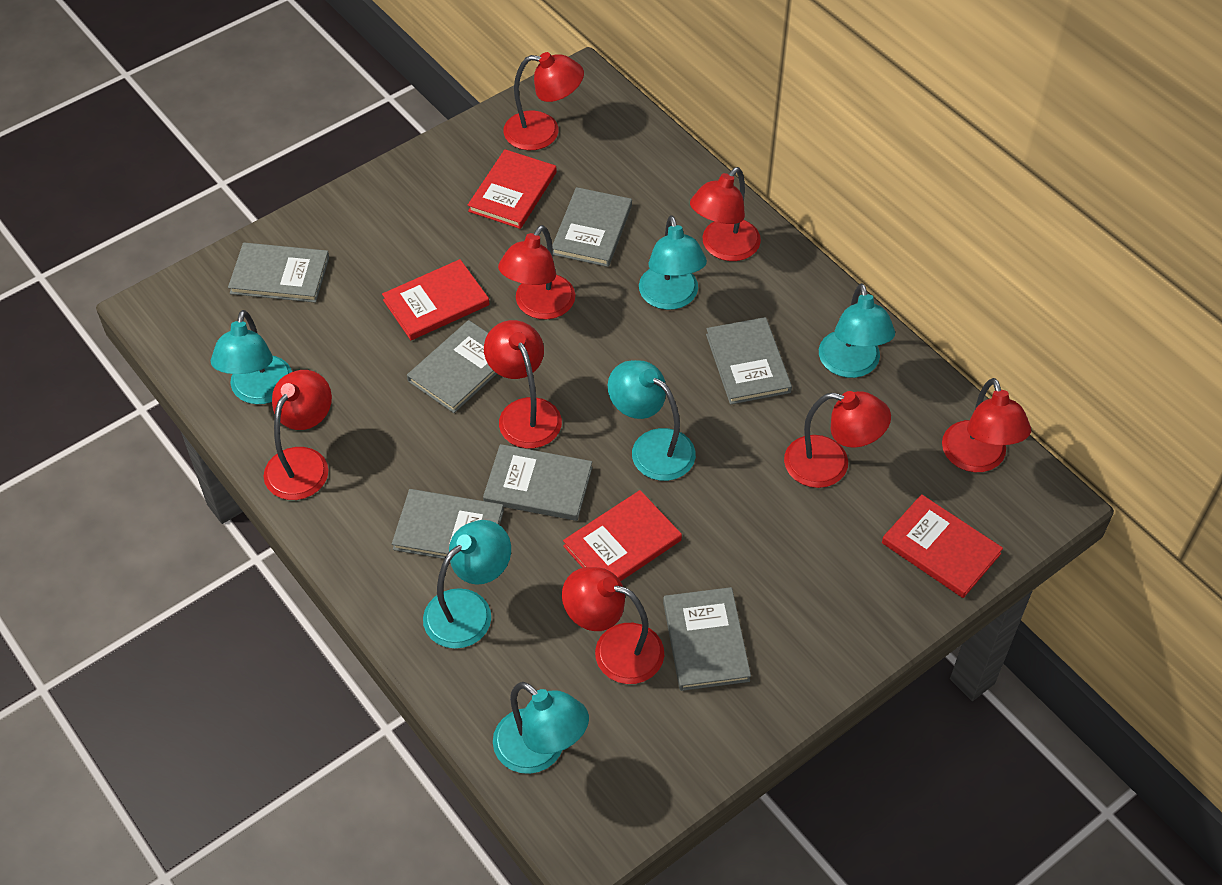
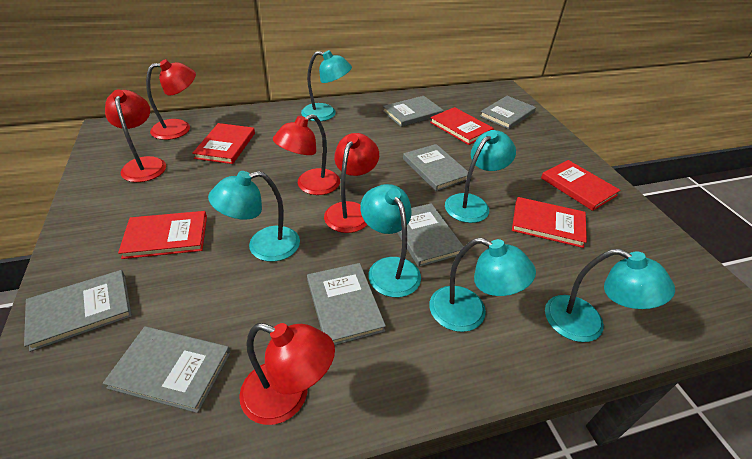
red book: 4 -> 5
red lamp: 8 -> 5

